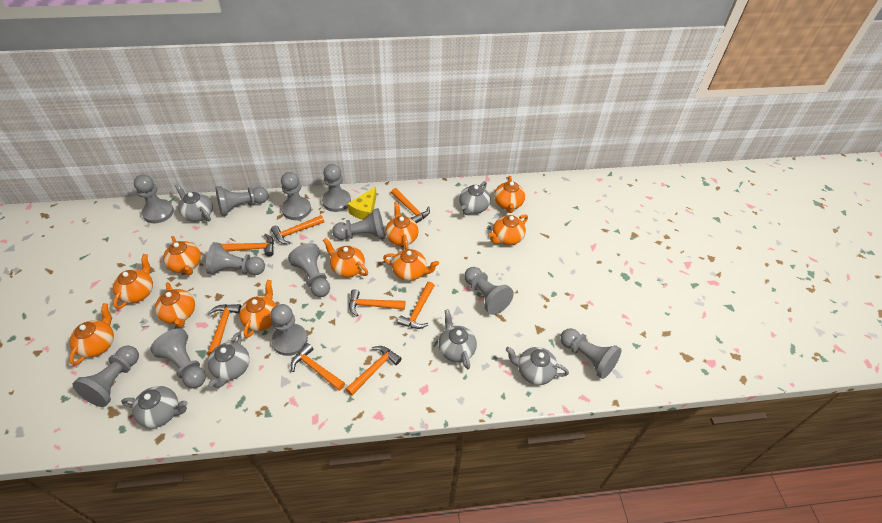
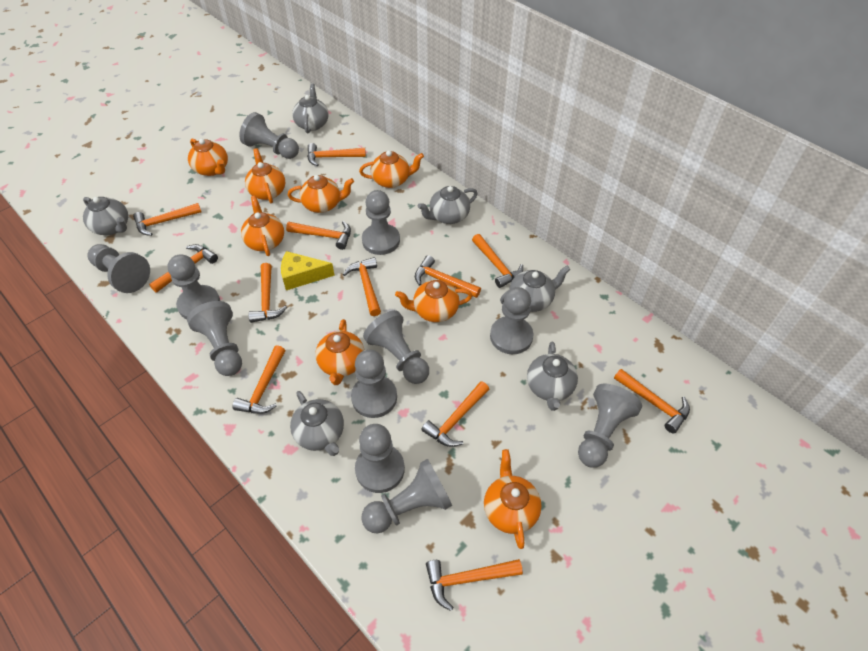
grey pawn: 12 -> 11
orange hammer: 8 -> 12
orange teapot: 10 -> 8

